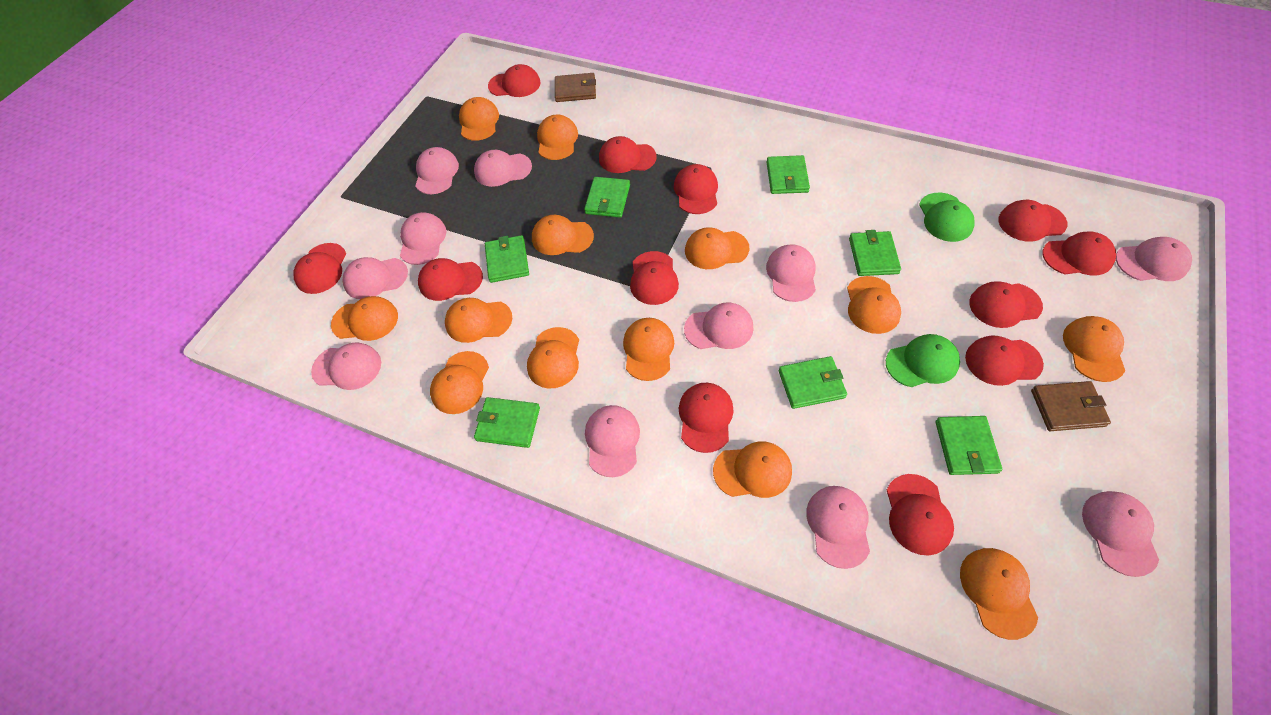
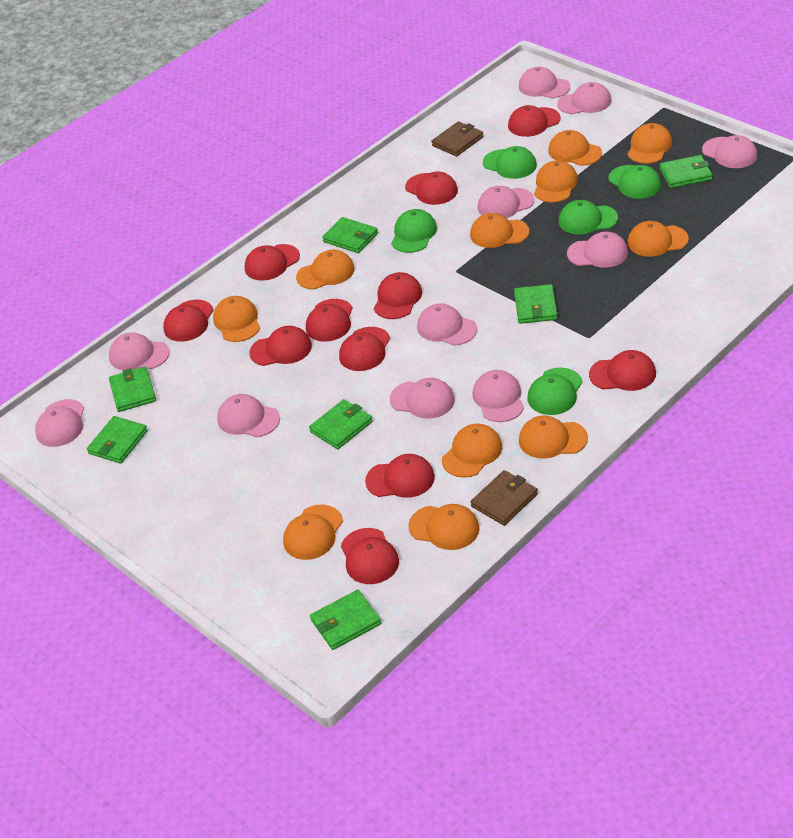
green cap: 2 -> 5
orange cap: 13 -> 11
red cap: 12 -> 11

